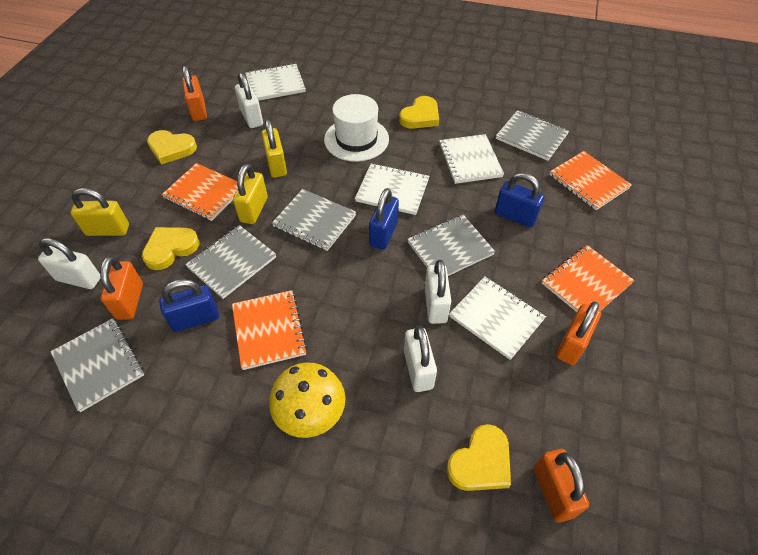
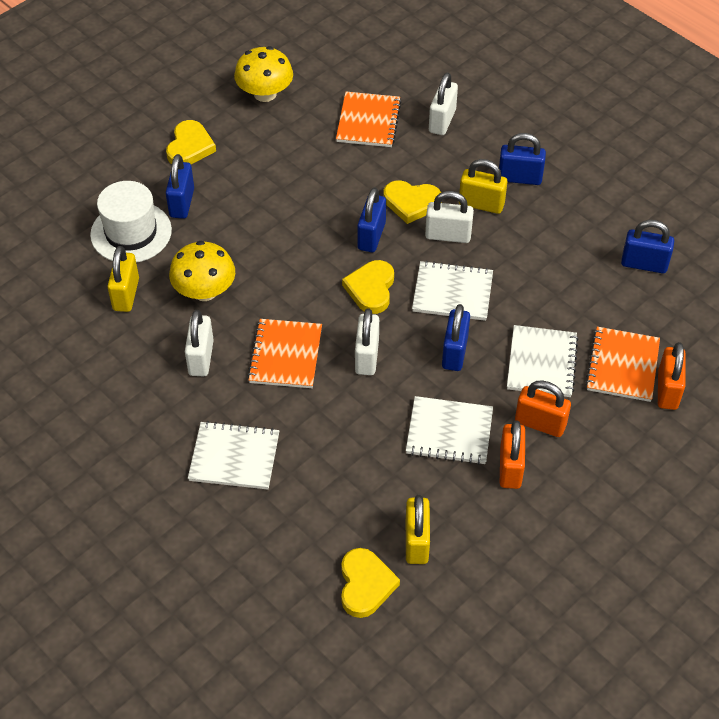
blue padlock: 3 -> 5
grey notebook: 5 -> 0
orange notebook: 4 -> 3
orange padlock: 4 -> 3
yellow mushroom: 1 -> 2

